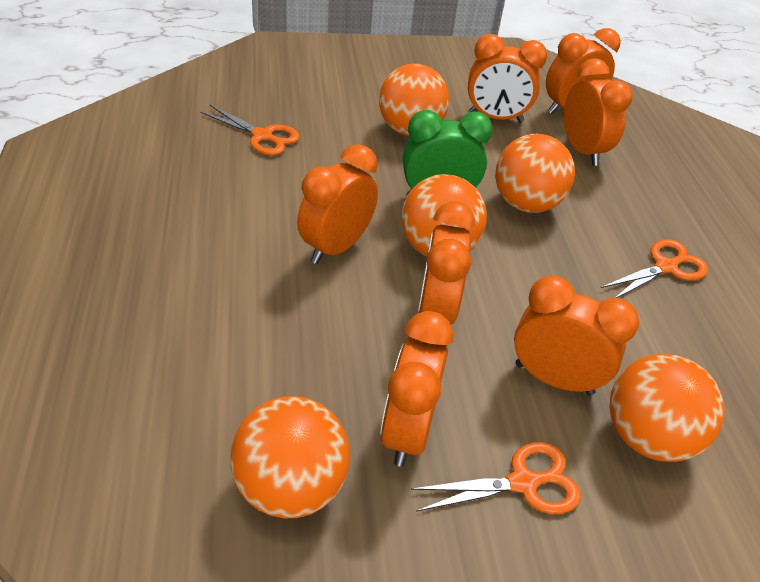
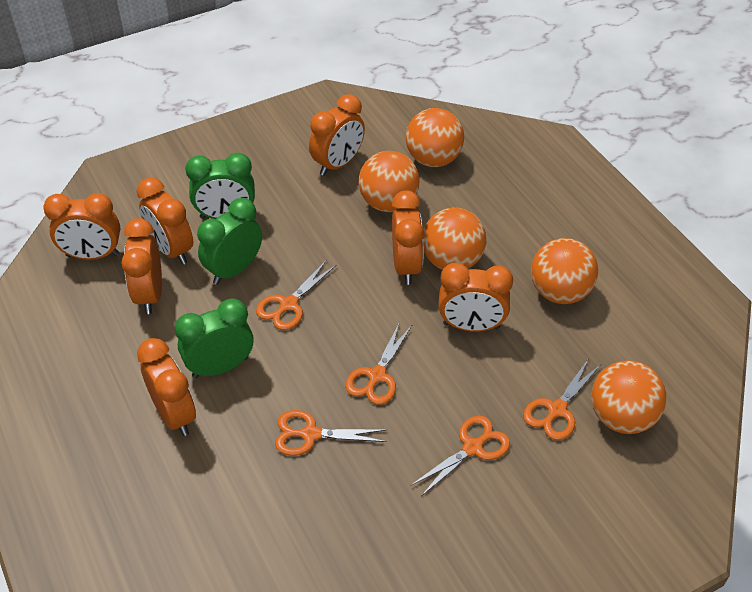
green clock: 1 -> 3
orange scissors: 3 -> 5

